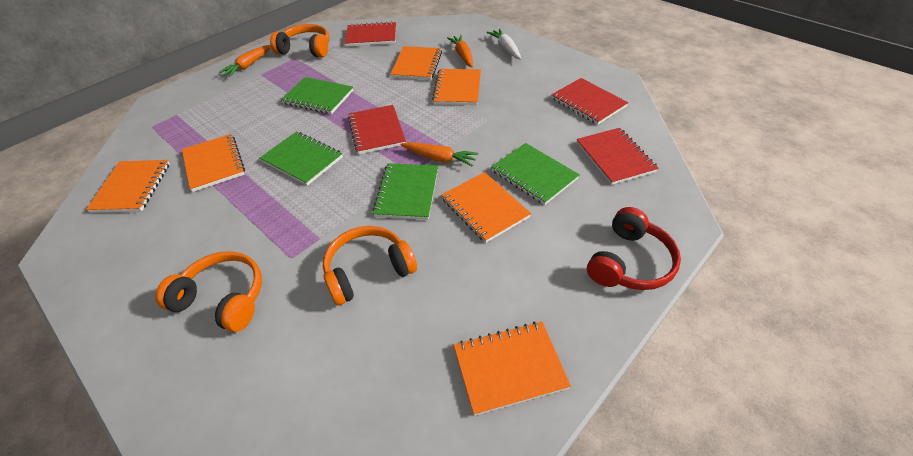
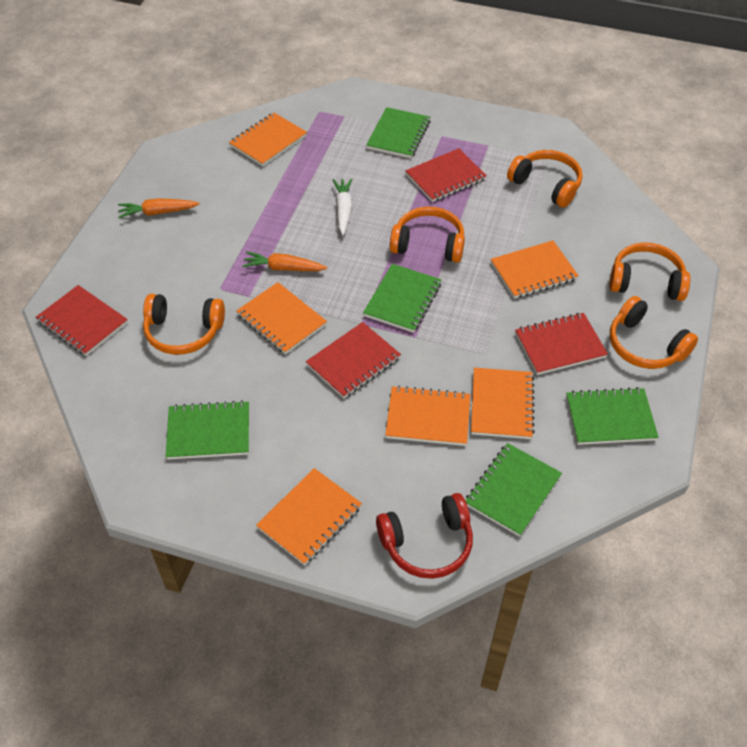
green notebook: 4 -> 5
orange carrot: 3 -> 2
orange headphones: 3 -> 5

